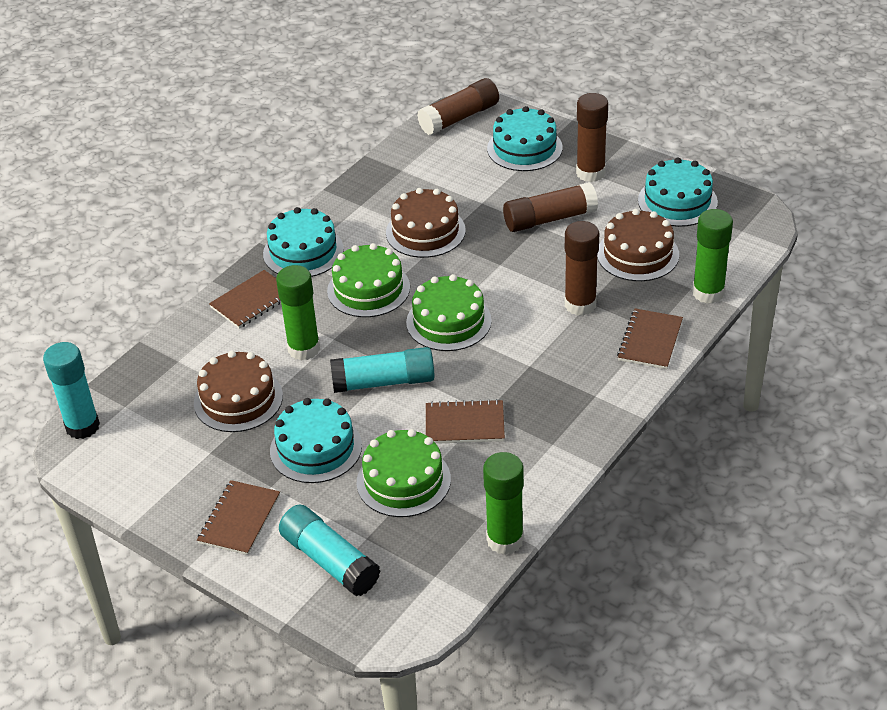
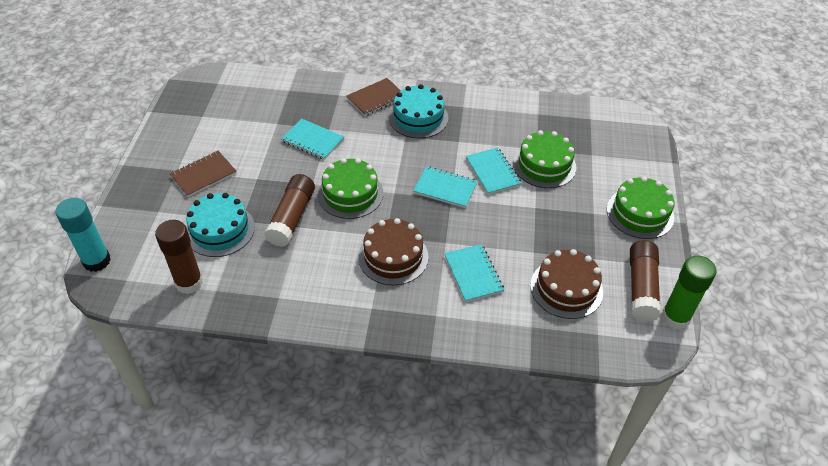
brown cake: 3 -> 2
brown glue stick: 4 -> 3
brown notebook: 4 -> 2
green glue stick: 3 -> 1
turquoise cake: 4 -> 2
turquoise glue stick: 3 -> 1
turquoise notebook: 0 -> 4

